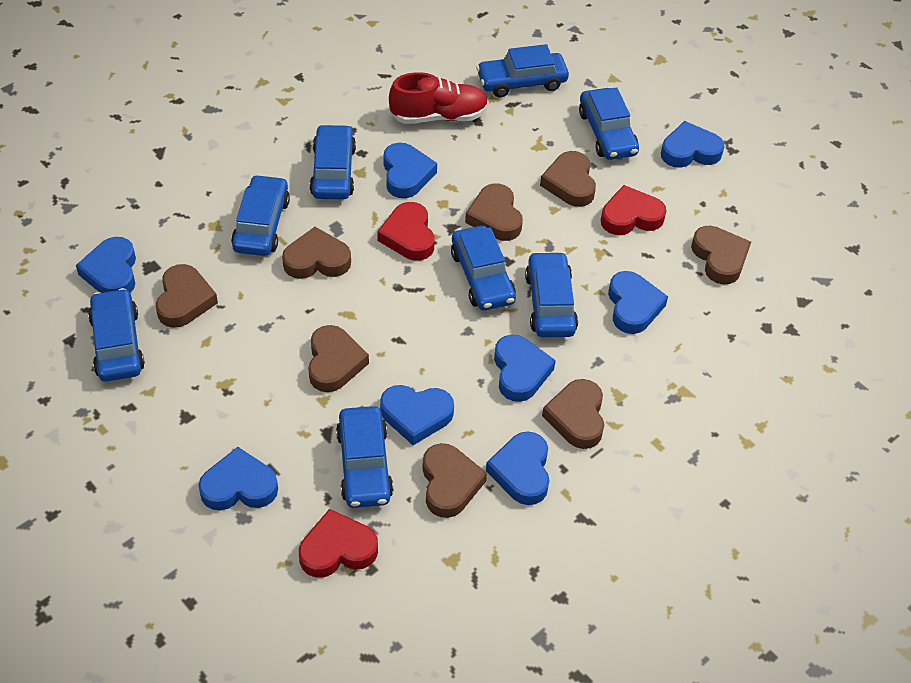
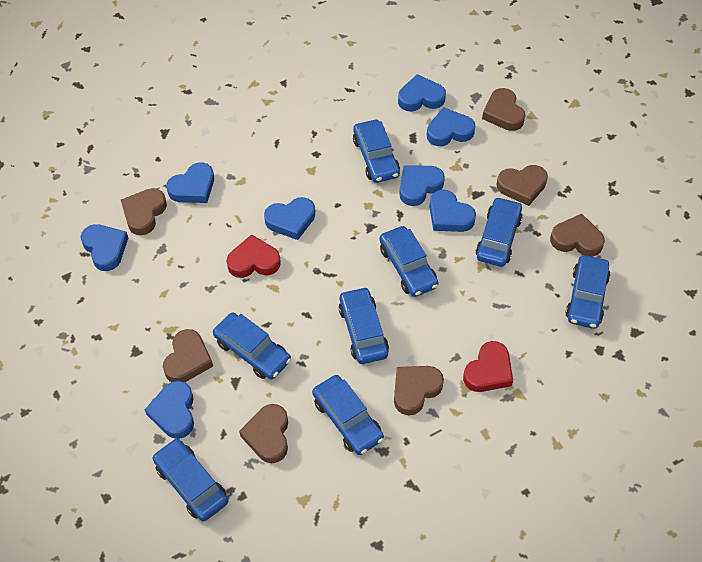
brown heart: 8 -> 7
red heart: 3 -> 2
red shoe: 1 -> 0

